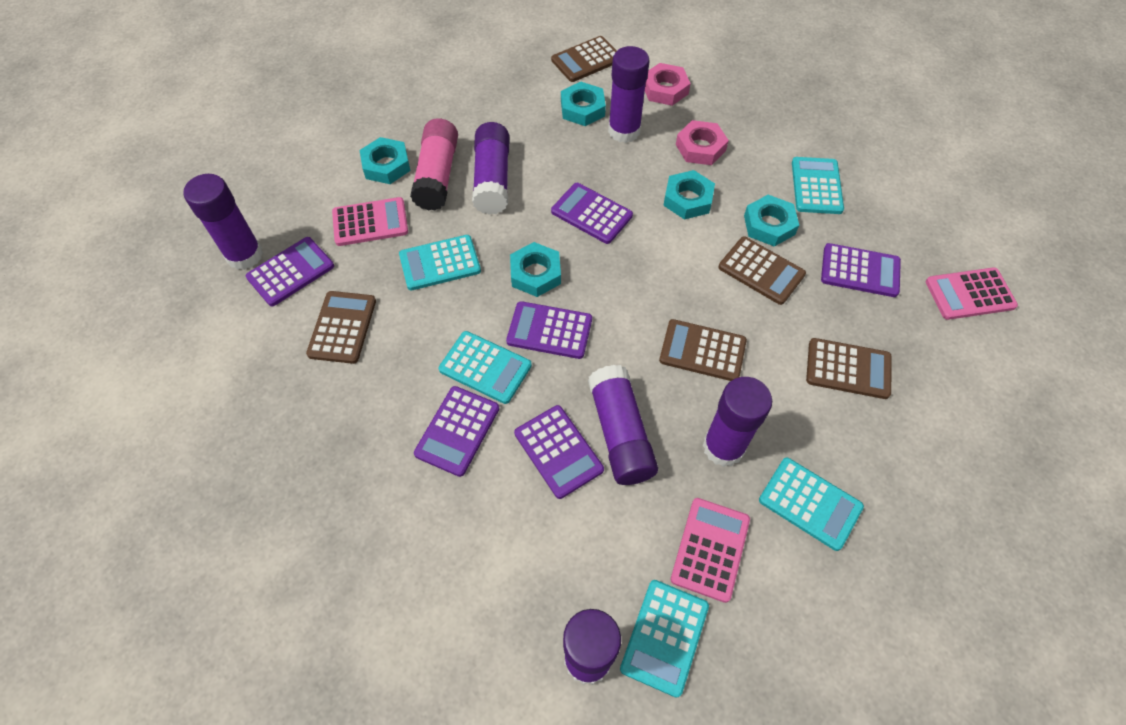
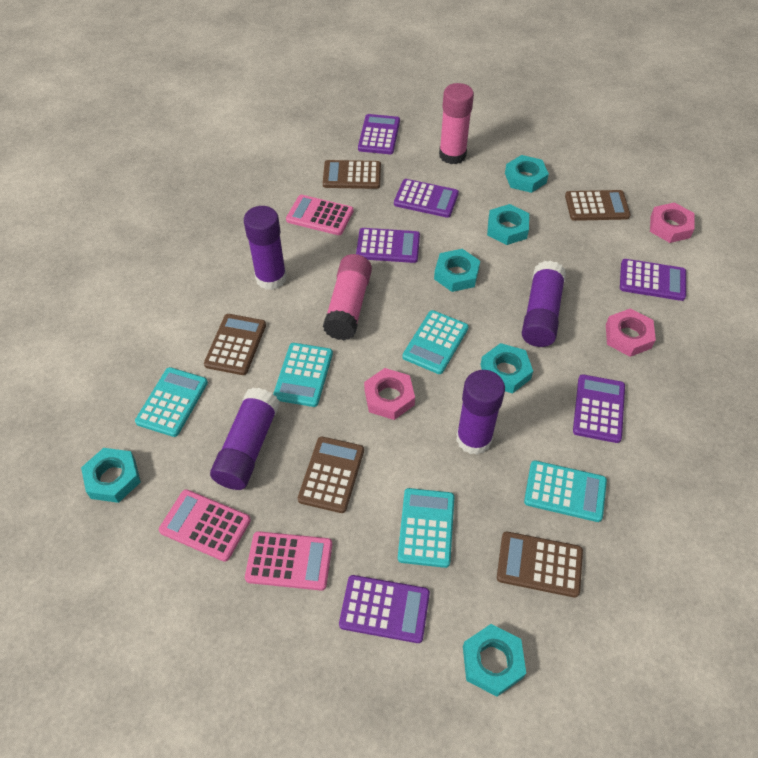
pink glue stick: 1 -> 2
pink nut: 2 -> 3
purple glue stick: 6 -> 4
turquoise nut: 5 -> 6

